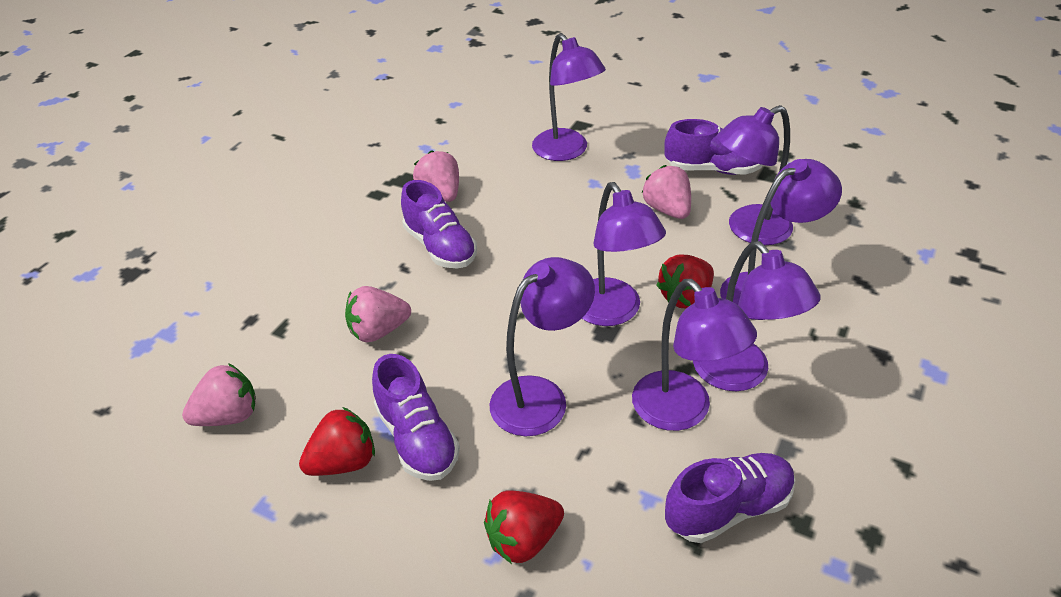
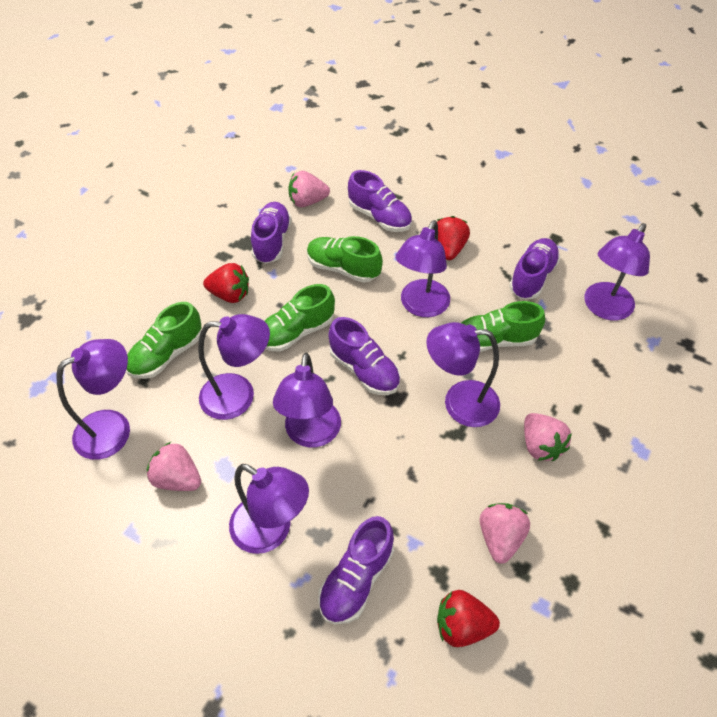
green shoe: 0 -> 4
purple shoe: 4 -> 5

